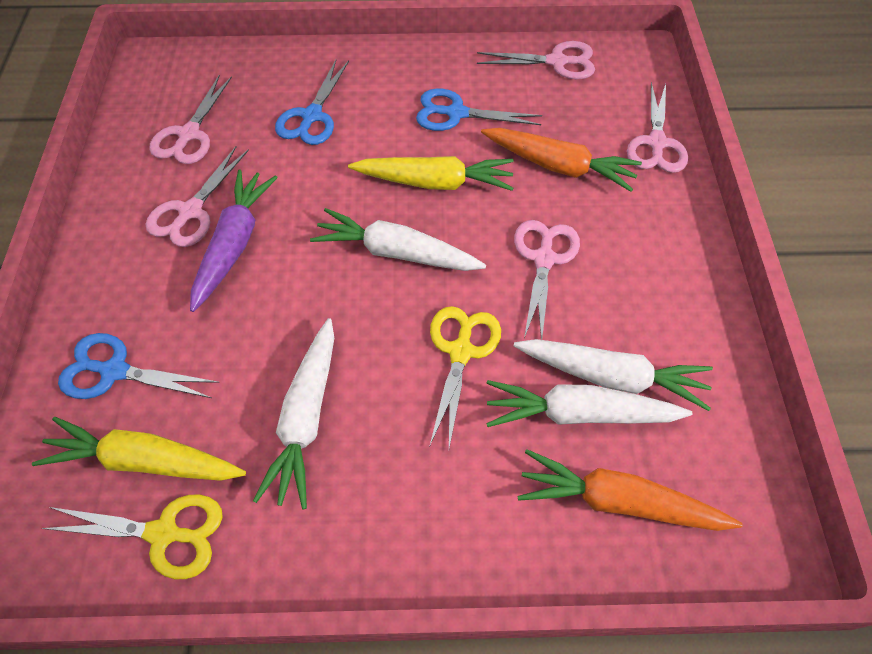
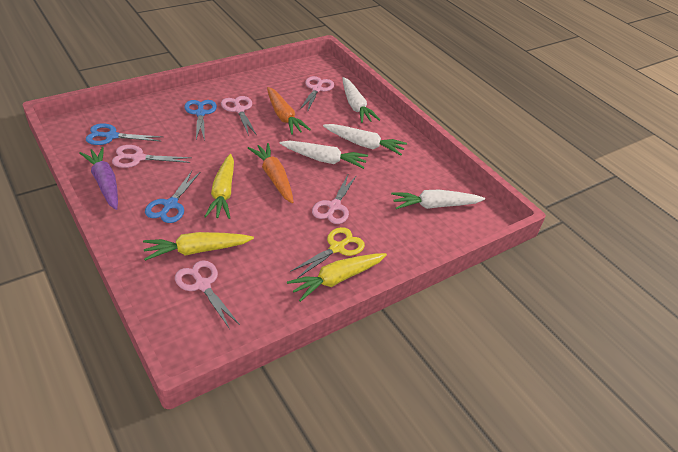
yellow carrot: 2 -> 3
yellow scissors: 2 -> 1

